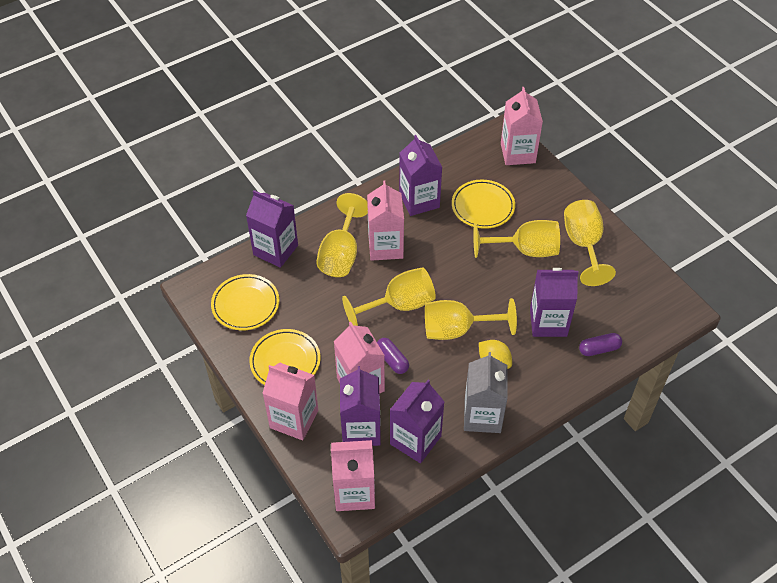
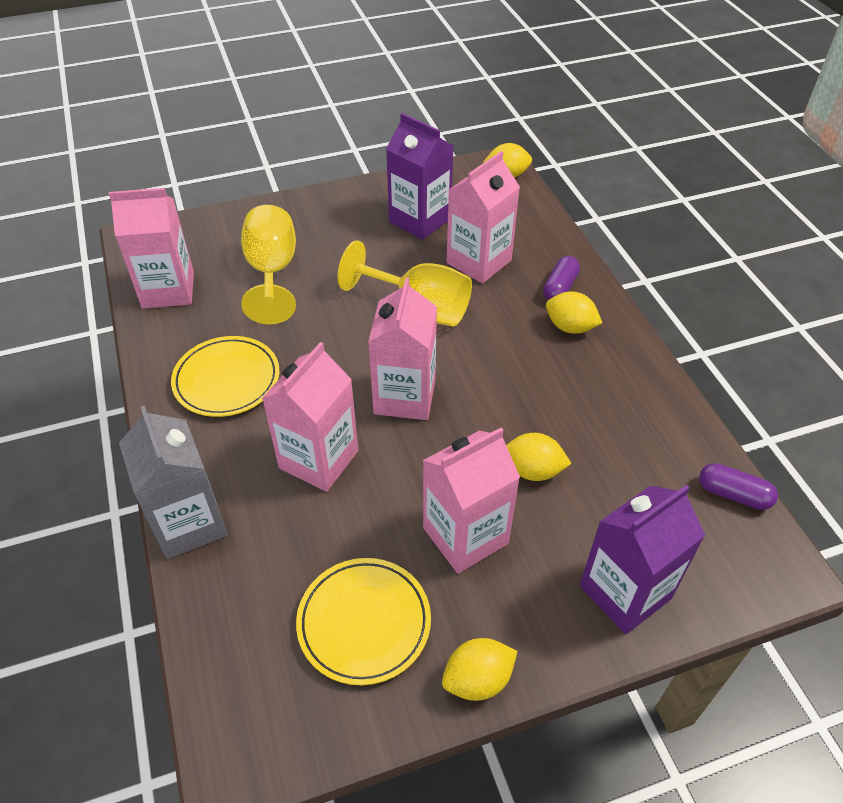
purple carton: 5 -> 2
yellow goblet: 5 -> 2
yellow lemon: 1 -> 4
yellow plate: 3 -> 2

